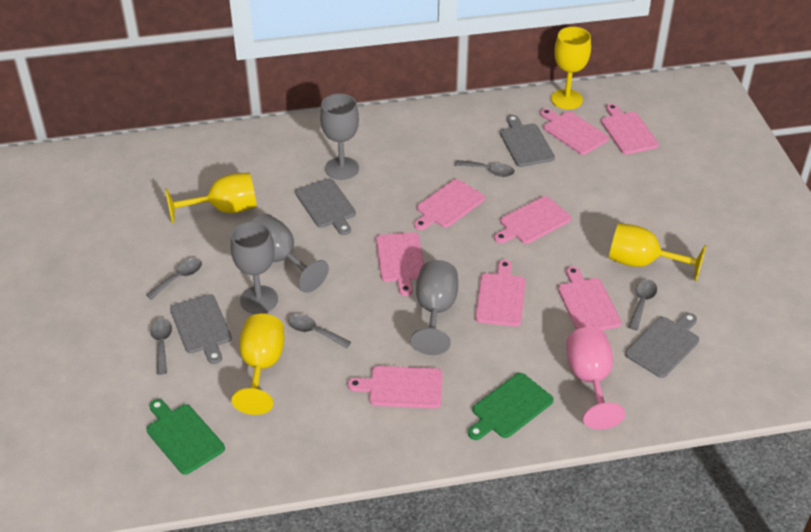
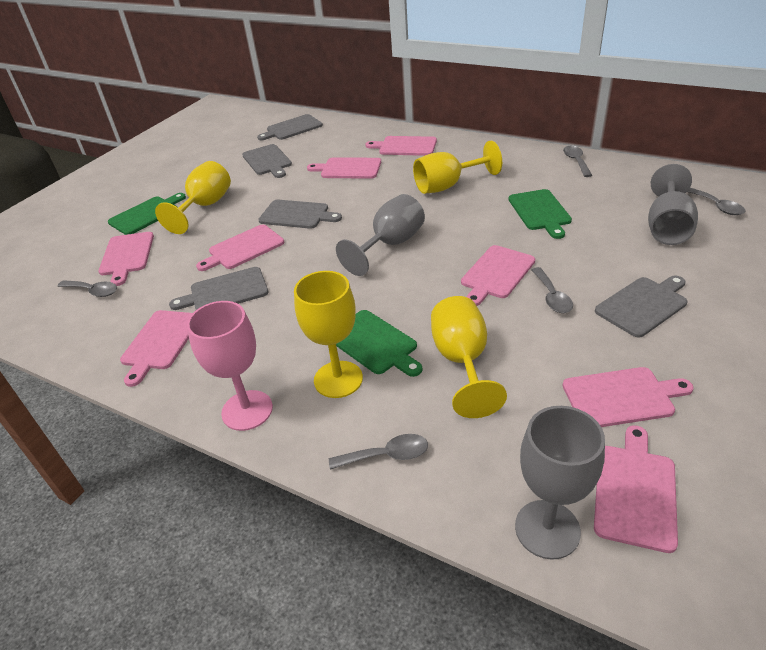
green cutting board: 2 -> 3
grey cutting board: 4 -> 5
grey goblet: 4 -> 3

